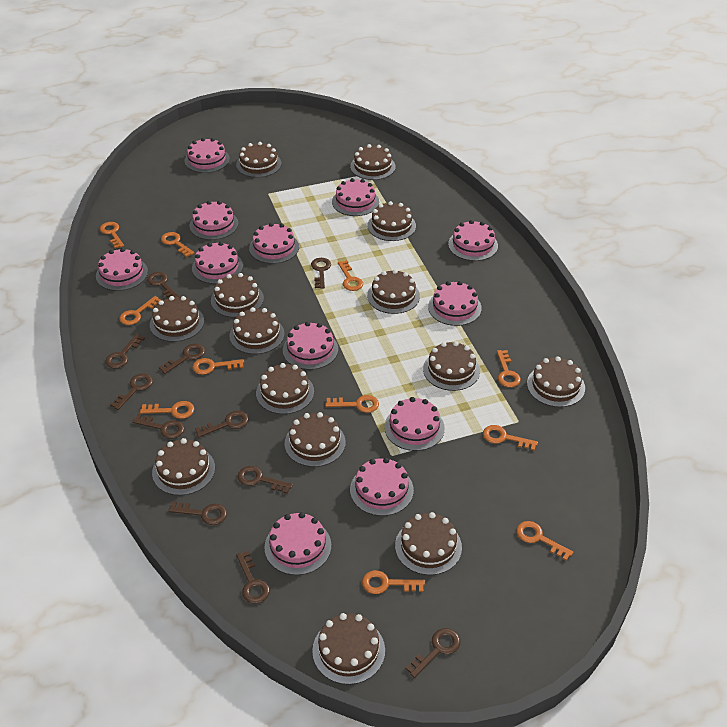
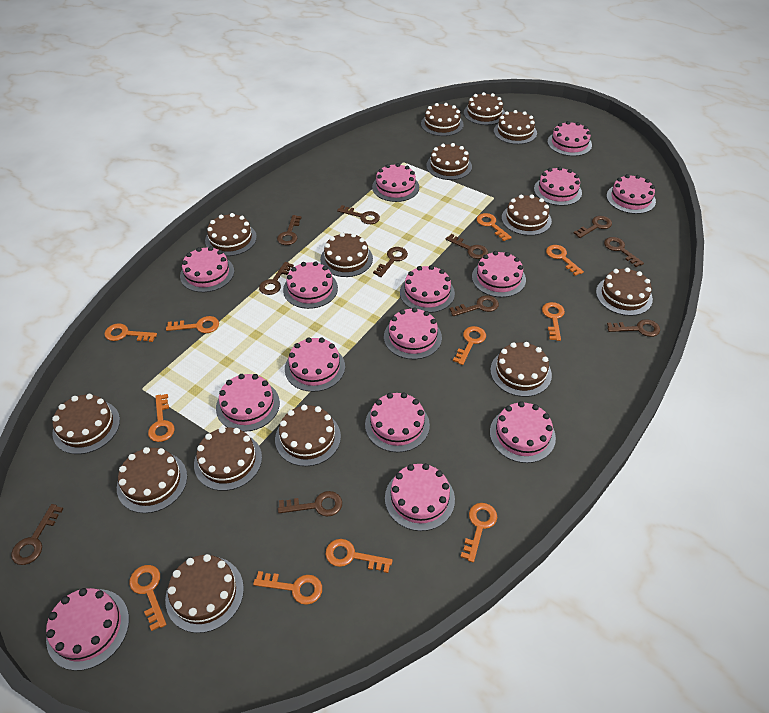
pink cake: 12 -> 15

